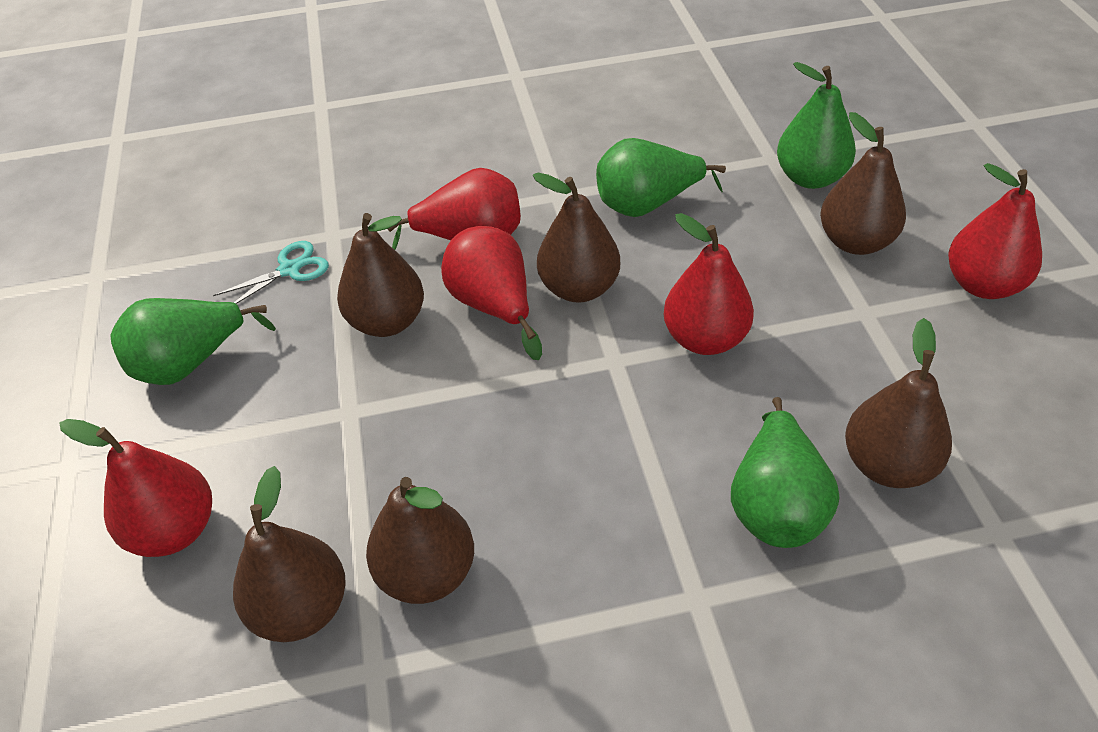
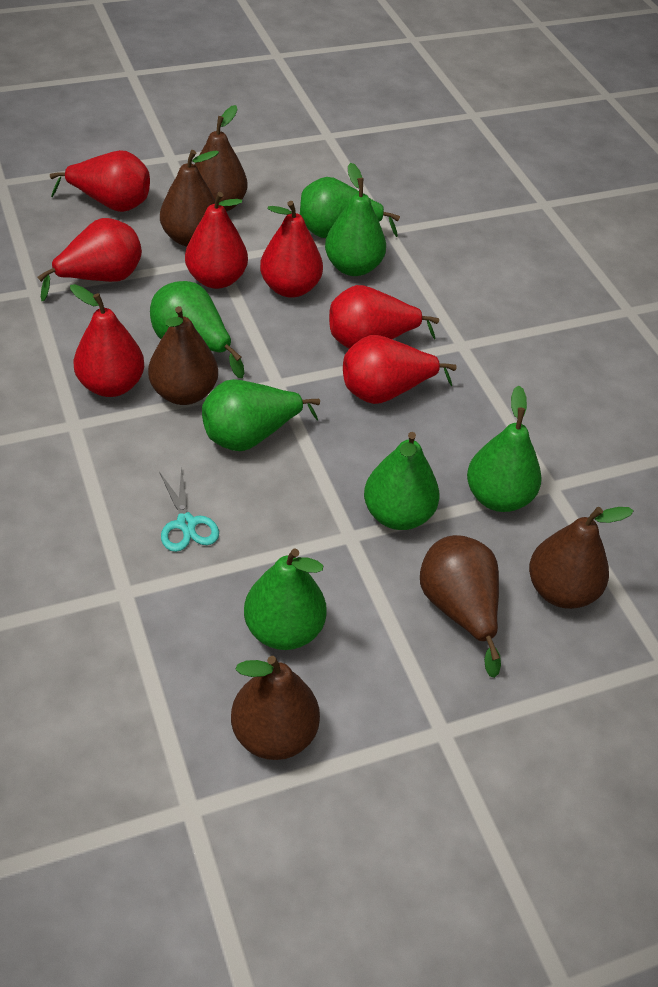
green pear: 4 -> 7
red pear: 5 -> 7

